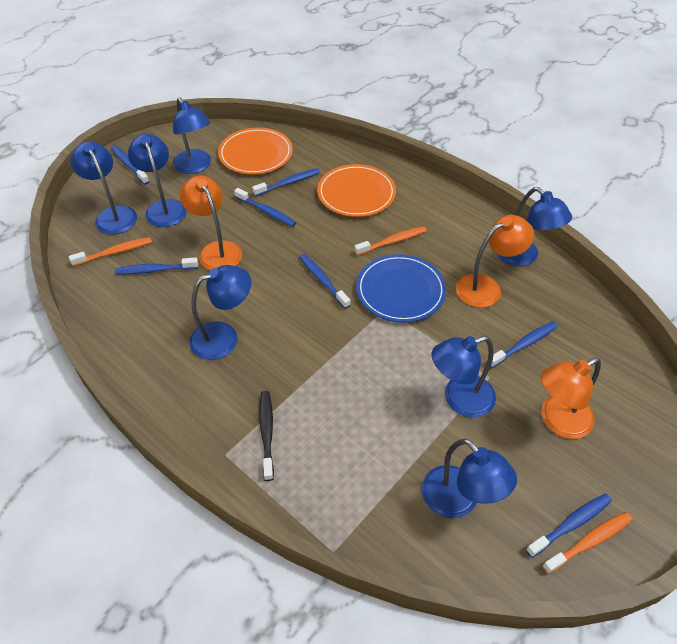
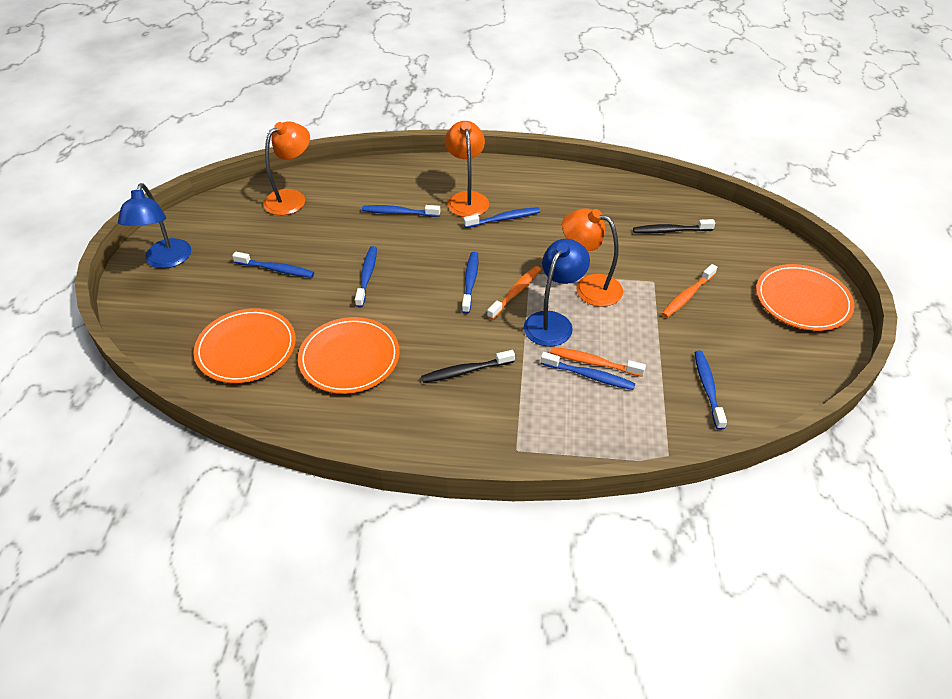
black toothbrush: 1 -> 2
blue lamp: 7 -> 2
blue plate: 1 -> 0
orange plate: 2 -> 3

